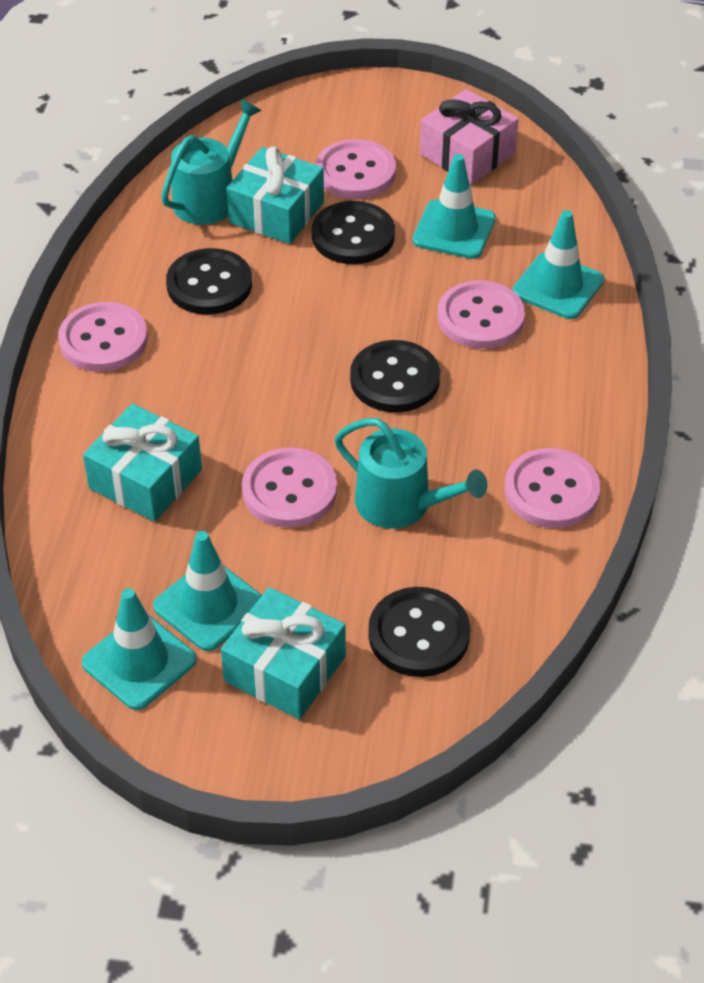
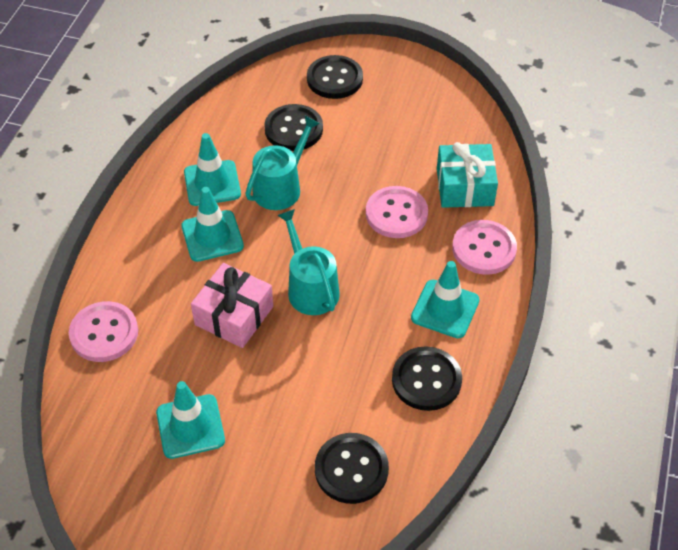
pink button: 5 -> 3
turquoise gift: 3 -> 1

